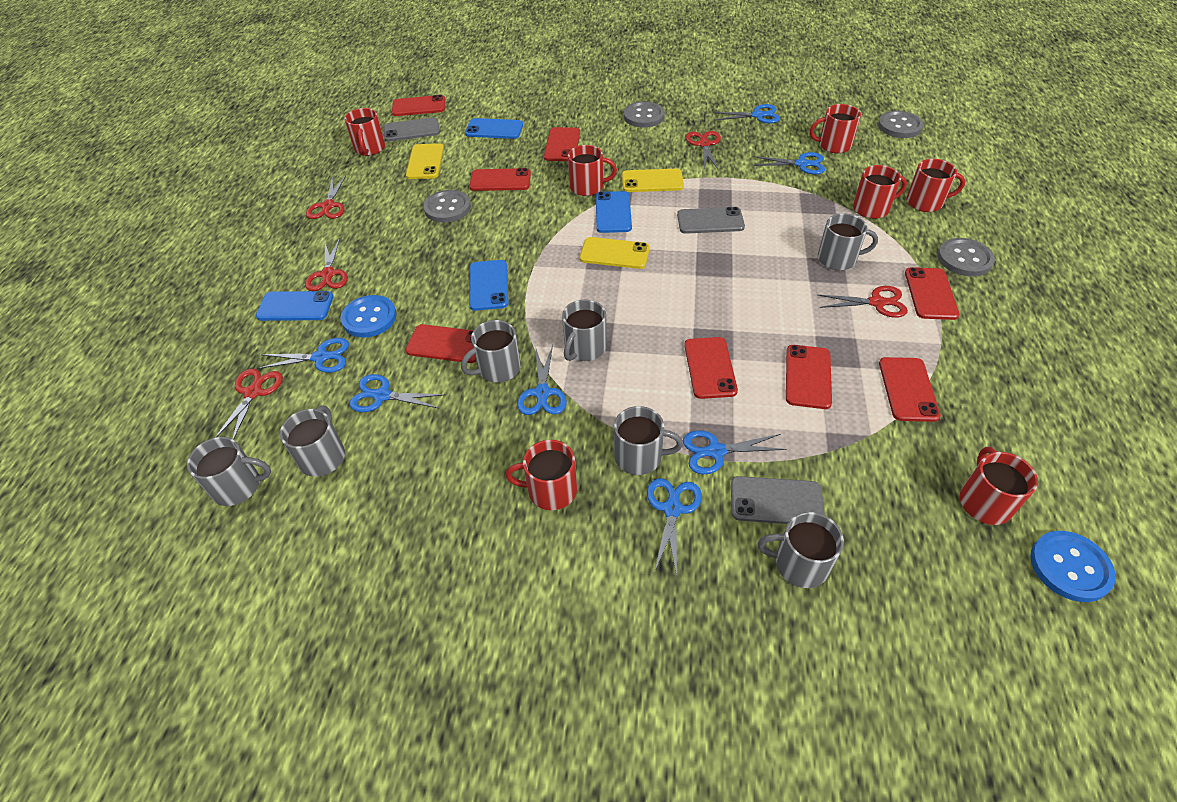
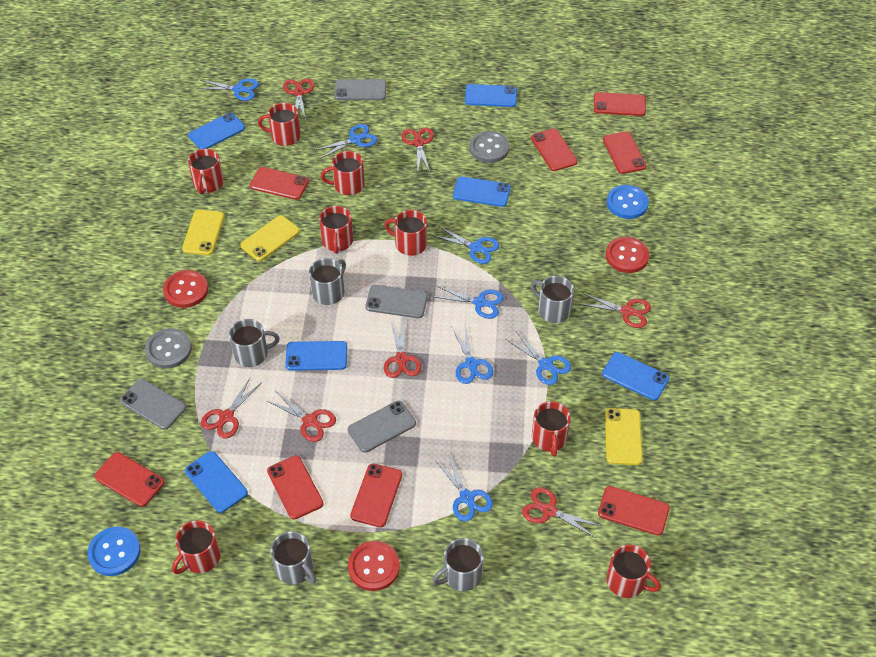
blue phone: 4 -> 6
grey button: 4 -> 2
grey mug: 7 -> 5
grey phone: 3 -> 4
red button: 0 -> 3
red mug: 7 -> 8
red scissors: 5 -> 7

